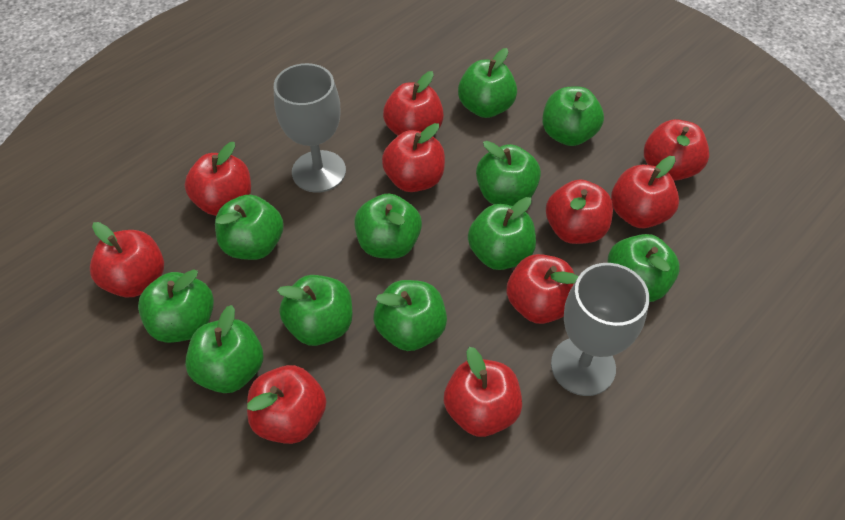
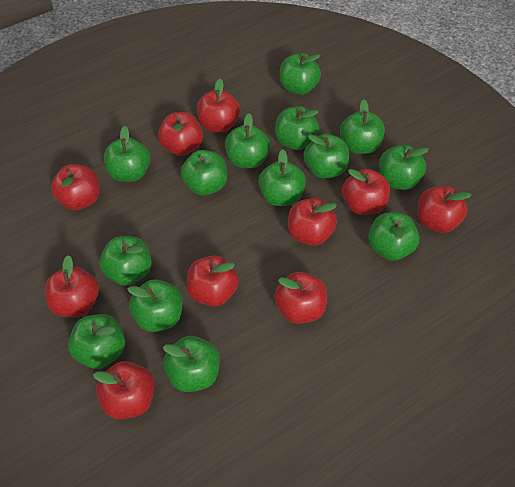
green apple: 11 -> 14
grey goblet: 2 -> 0

